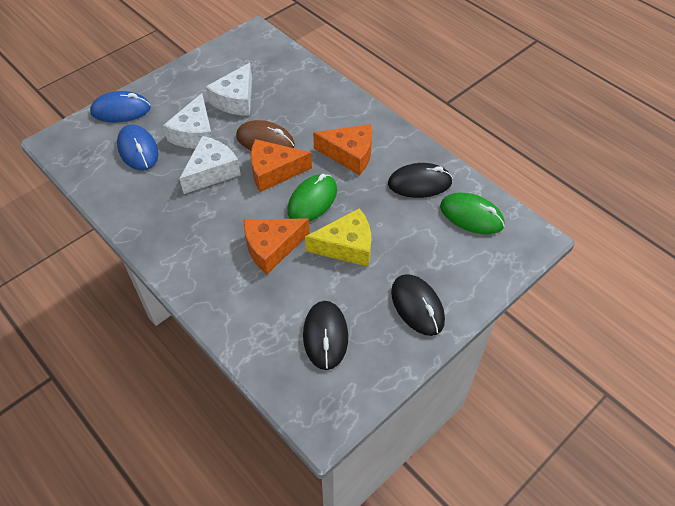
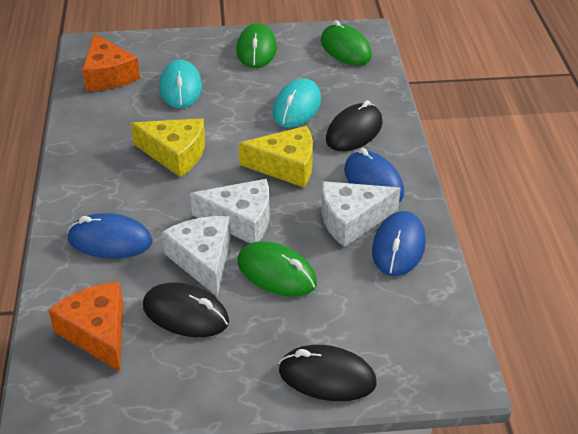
blue mouse: 2 -> 3
brown mouse: 1 -> 0
green mouse: 2 -> 3
orange cheese: 3 -> 2
turquoise mouse: 0 -> 2
yellow cheese: 1 -> 2

